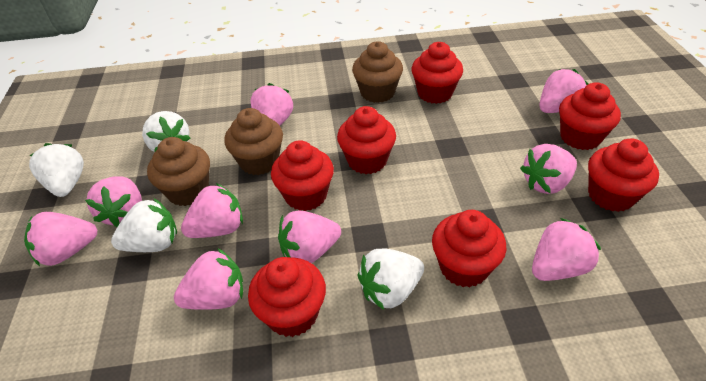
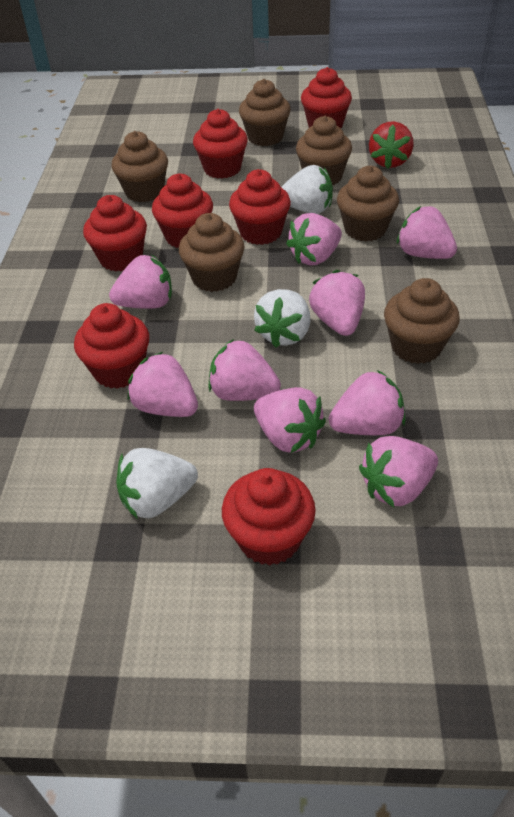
brown cupcake: 3 -> 6
red strawberry: 0 -> 1
white strawberry: 4 -> 3

